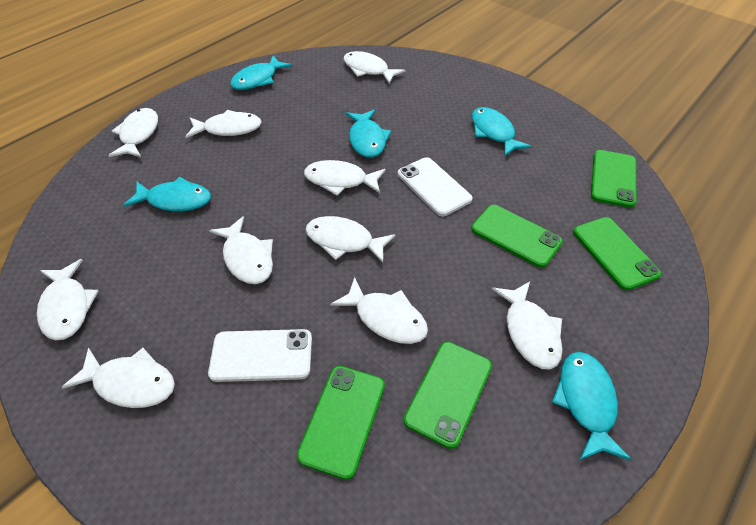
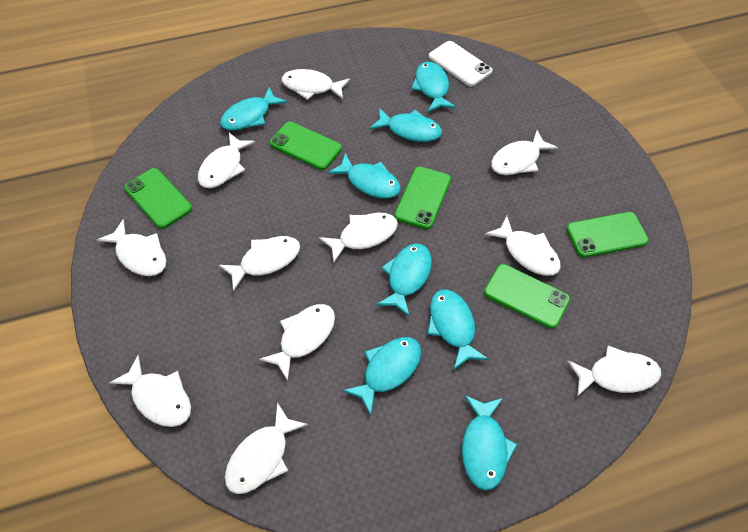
turquoise fish: 5 -> 8
white fish: 10 -> 11
white phone: 2 -> 1

